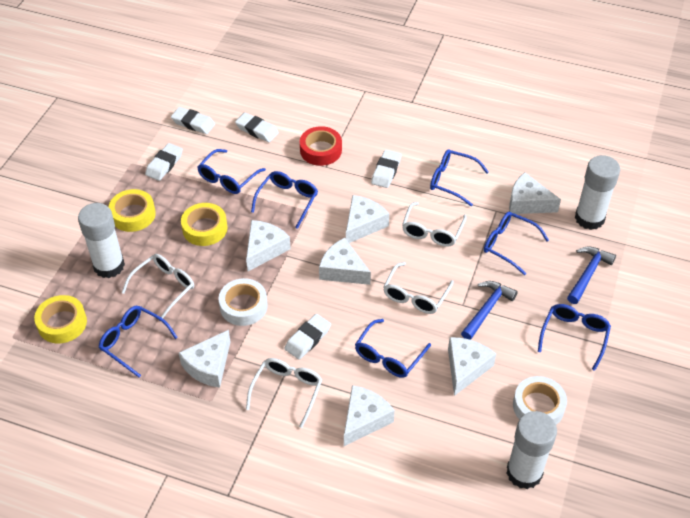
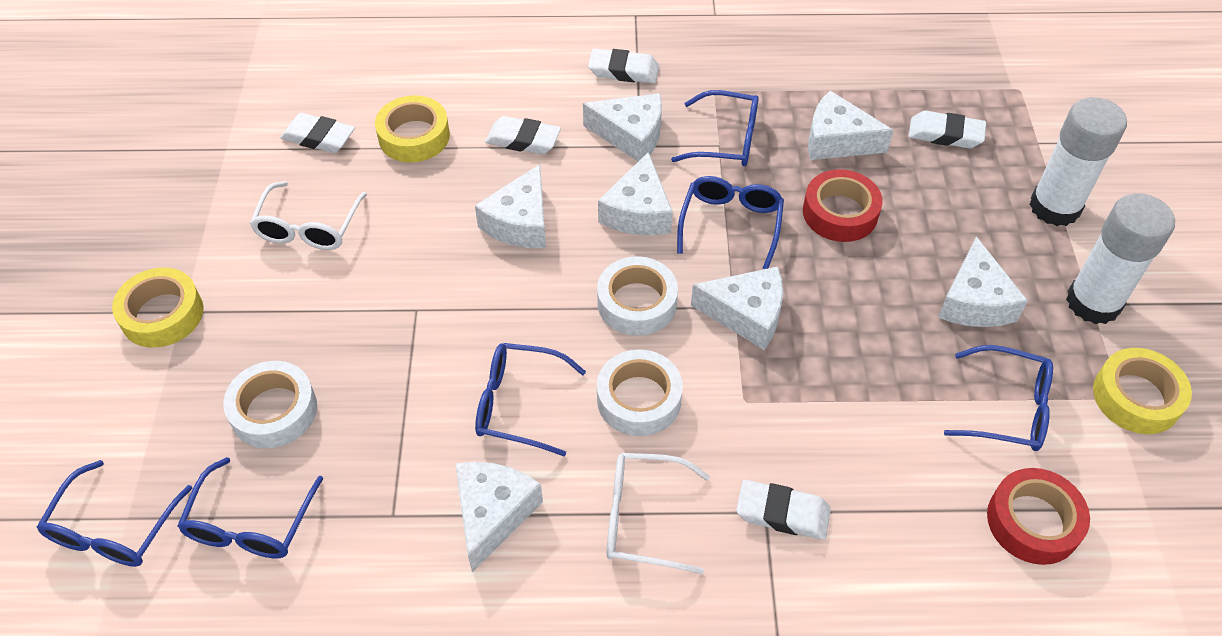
blue glasses: 7 -> 6
blue hammer: 2 -> 0
red tape: 1 -> 2
white glasses: 4 -> 2
white glue stick: 3 -> 2
white tape: 2 -> 3

